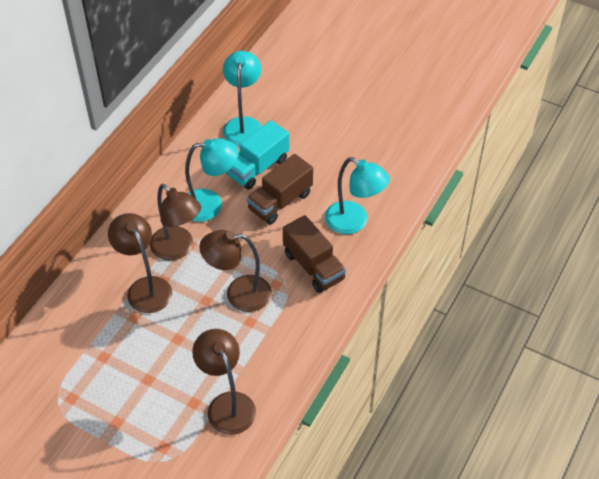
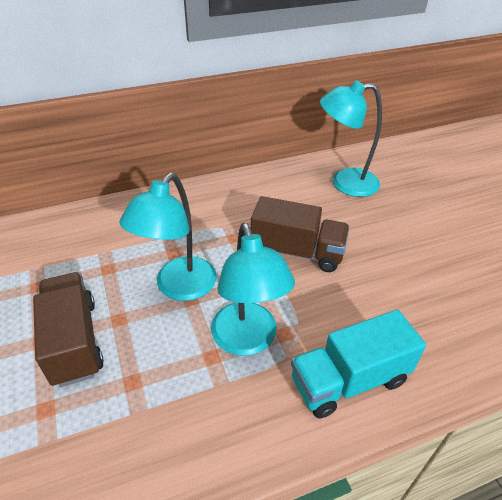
brown lamp: 4 -> 0

